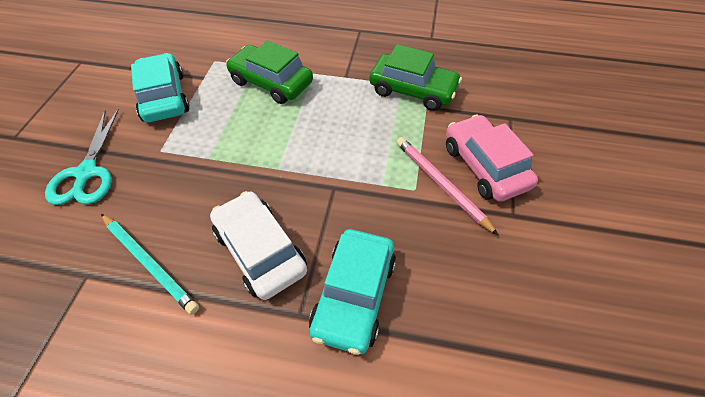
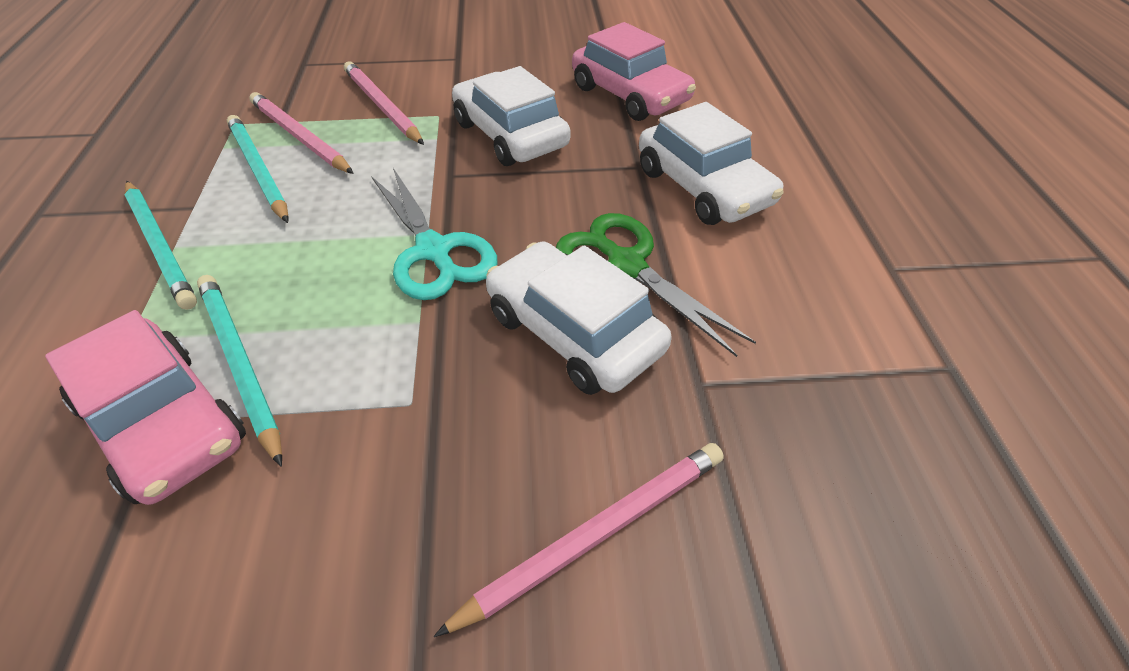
green car: 2 -> 0
green scissors: 0 -> 1
pink car: 1 -> 2
pink pencil: 1 -> 3
turquoise car: 2 -> 0
turquoise pencil: 1 -> 3
white car: 1 -> 3

